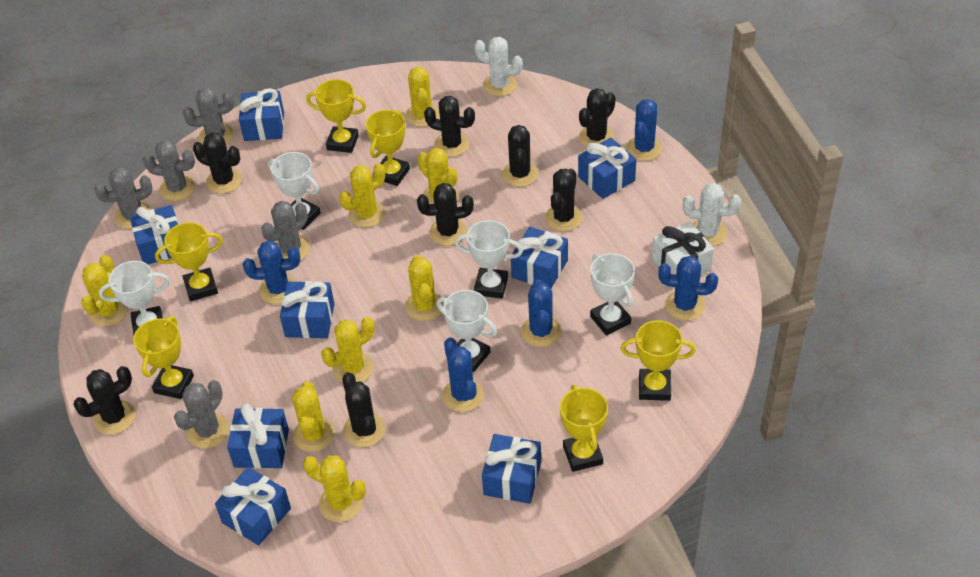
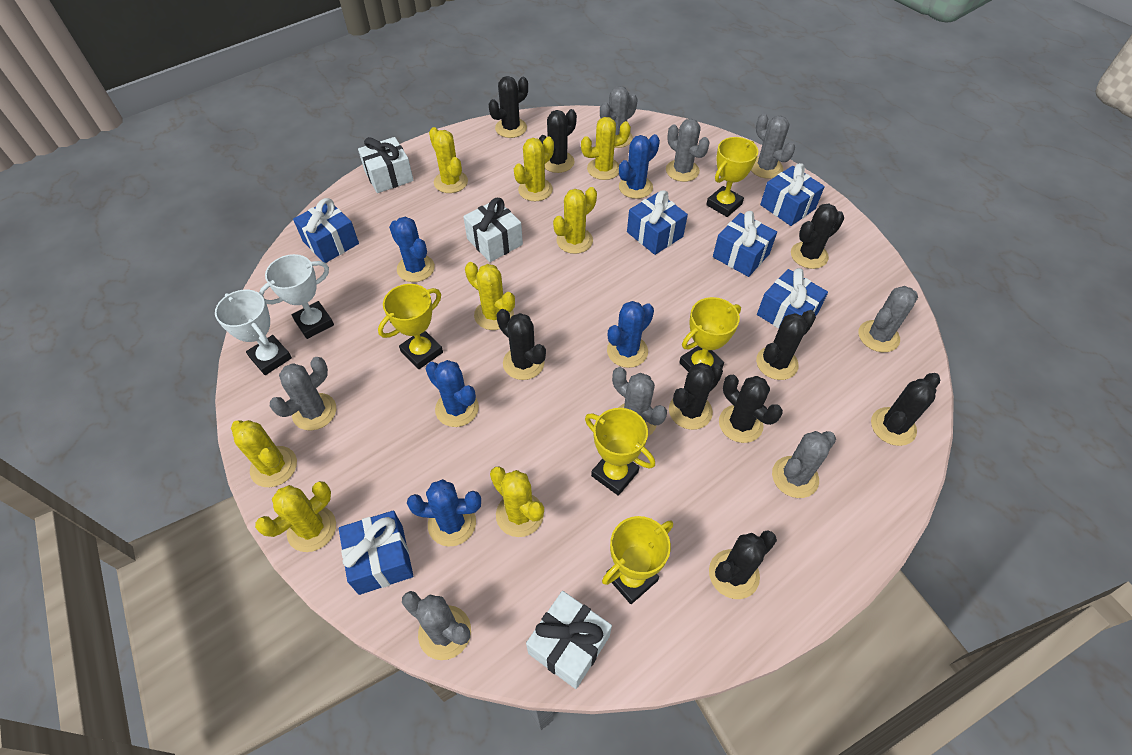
black cactus: 8 -> 9
blue gift: 8 -> 6
grey cactus: 5 -> 8
white cactus: 2 -> 0
white gift: 1 -> 3
white trophy: 5 -> 2
yellow trophy: 6 -> 5

